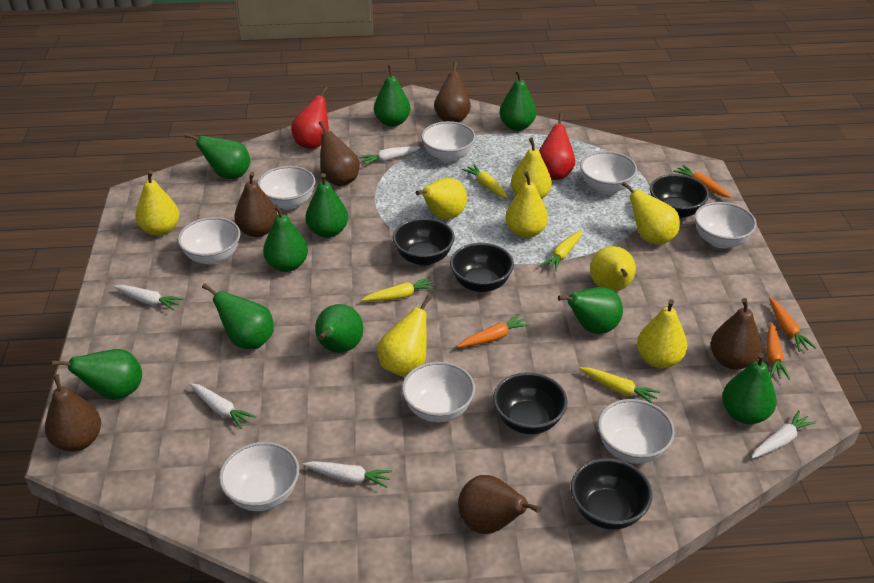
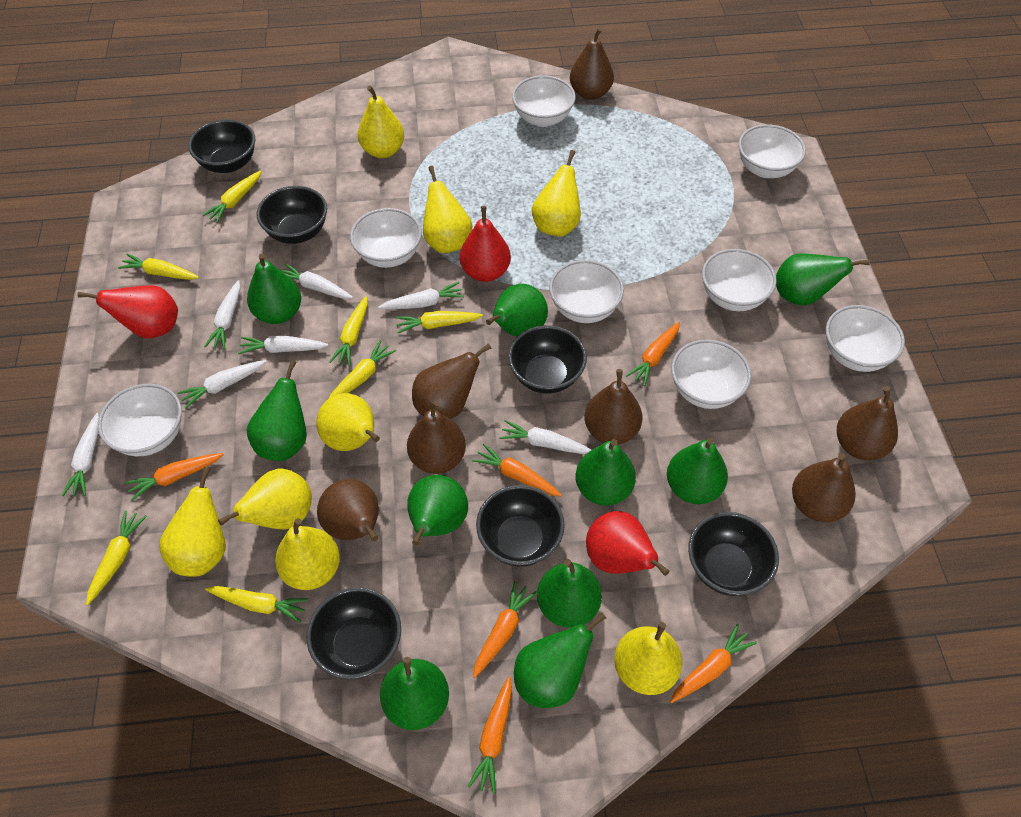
black bowl: 5 -> 6
brown pear: 6 -> 7
orange carrot: 4 -> 6
red pear: 2 -> 3
white carrot: 5 -> 7
yellow carrot: 4 -> 7

